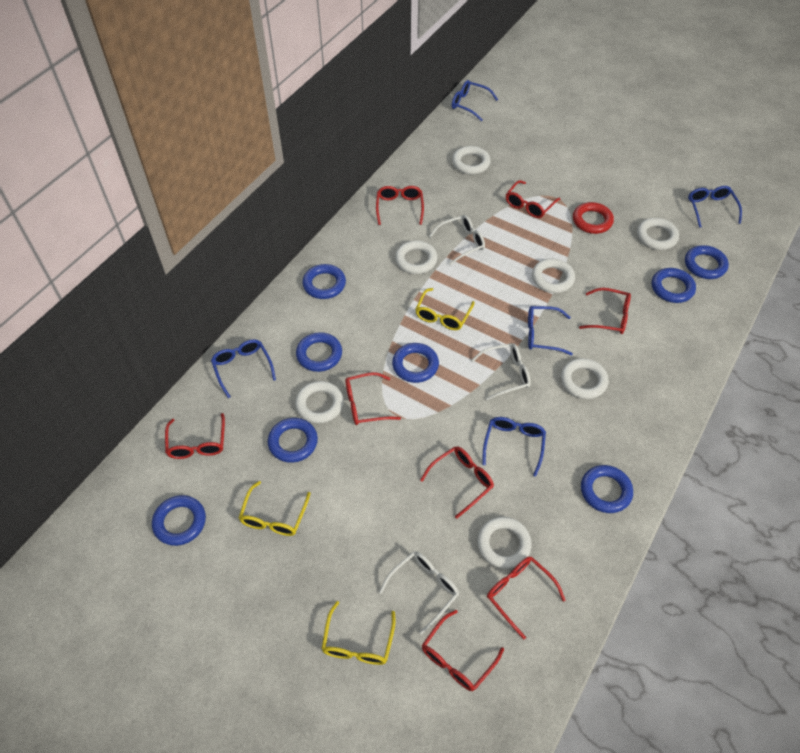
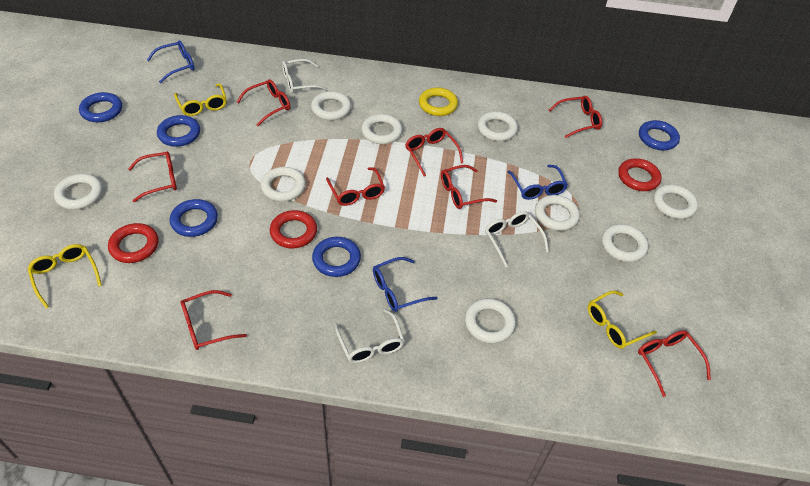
blue glasses: 5 -> 3
blue ring: 8 -> 5
red ring: 1 -> 3
white ring: 7 -> 9
yellow ring: 0 -> 1

